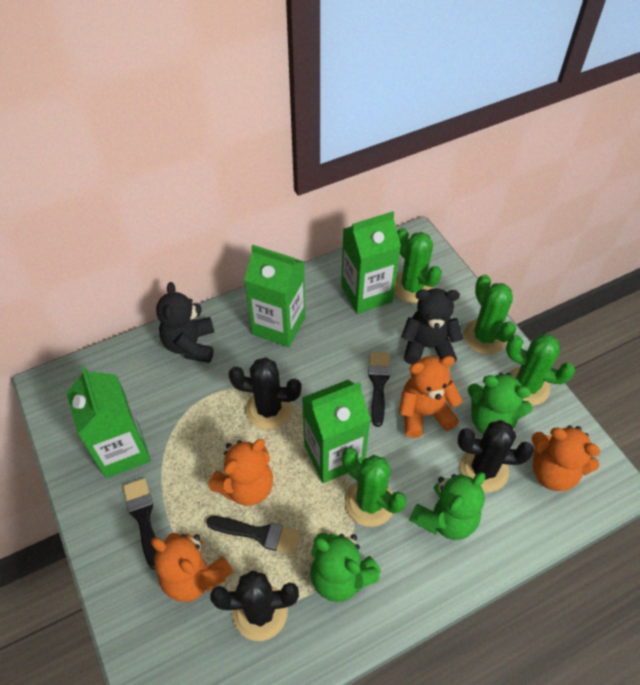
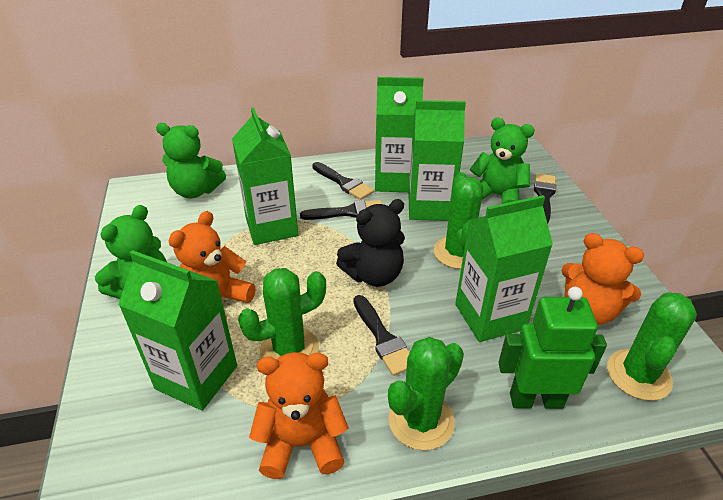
black brush: 3 -> 4
black cactus: 3 -> 0
black teddy bear: 2 -> 1
green carton: 4 -> 5
green robot: 0 -> 1
orange teddy bear: 4 -> 3

